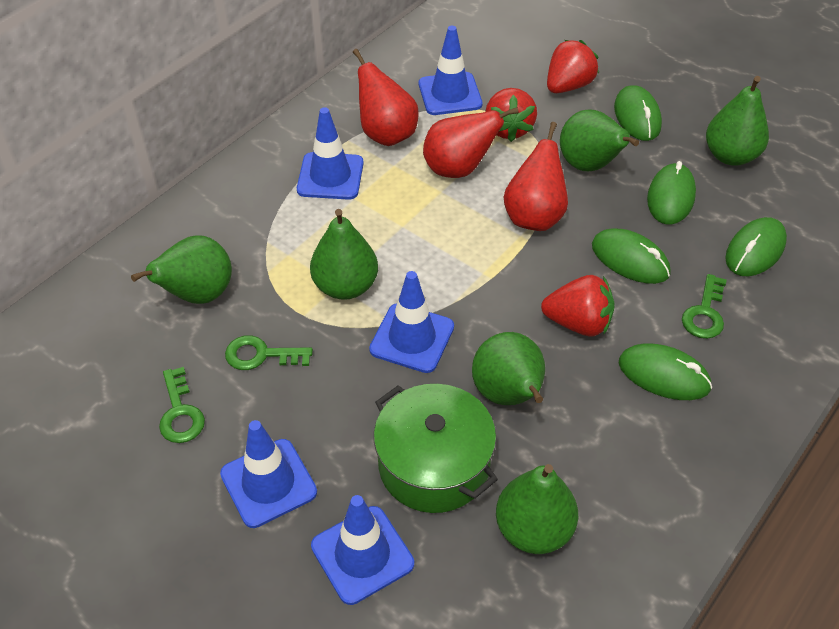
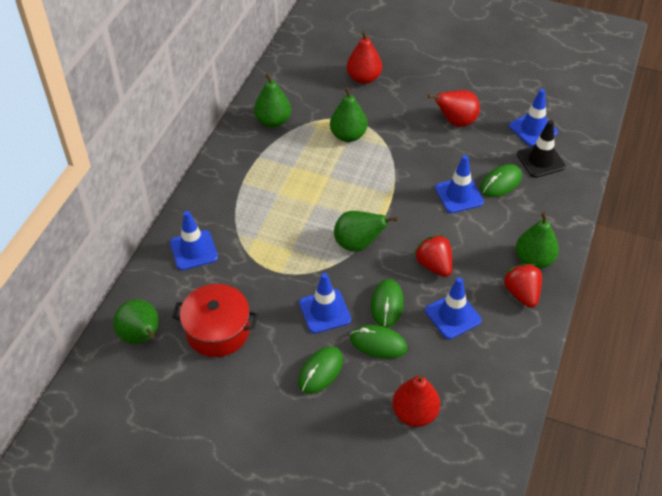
black traffic cone: 0 -> 1
green key: 3 -> 0
green mouse: 5 -> 4
green pear: 6 -> 5
green pot: 1 -> 0
red pot: 0 -> 1
red strawberry: 3 -> 2

